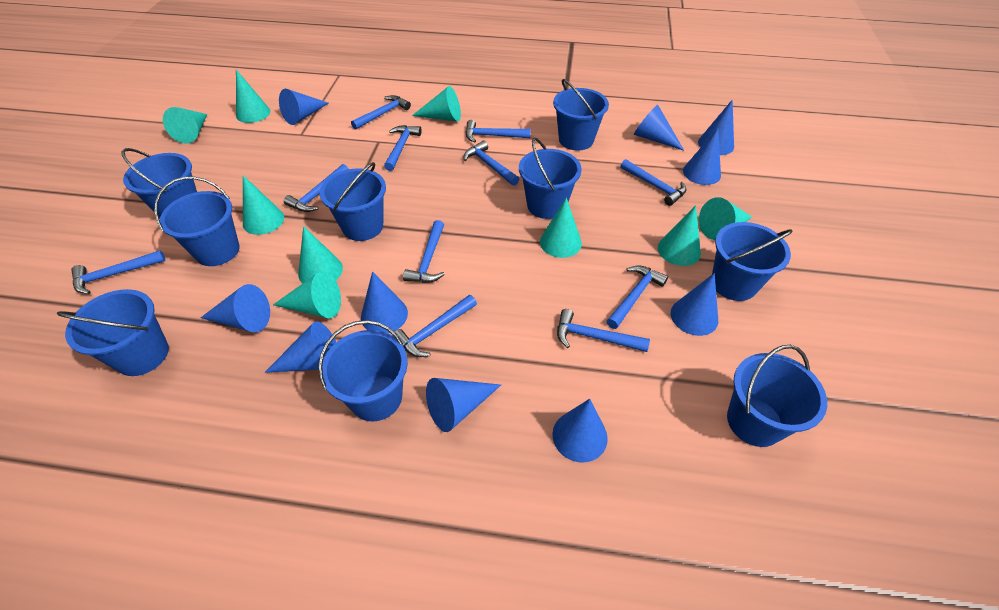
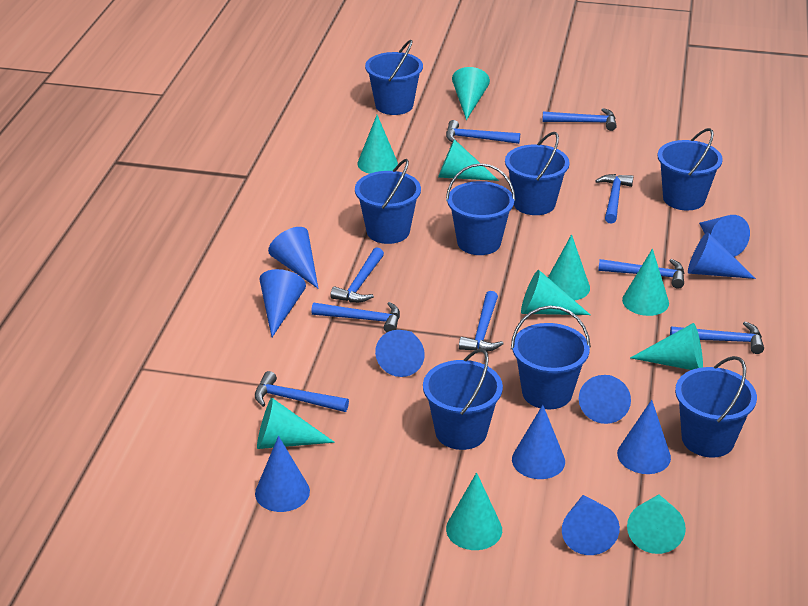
blue bucket: 9 -> 8
blue hammer: 11 -> 9
turquoise cone: 9 -> 10

